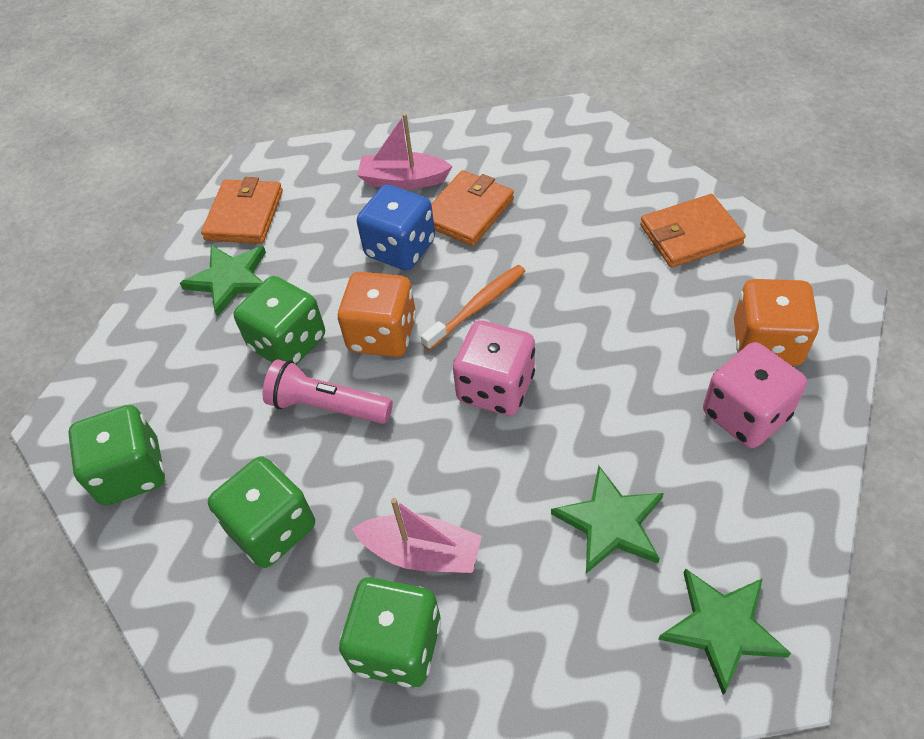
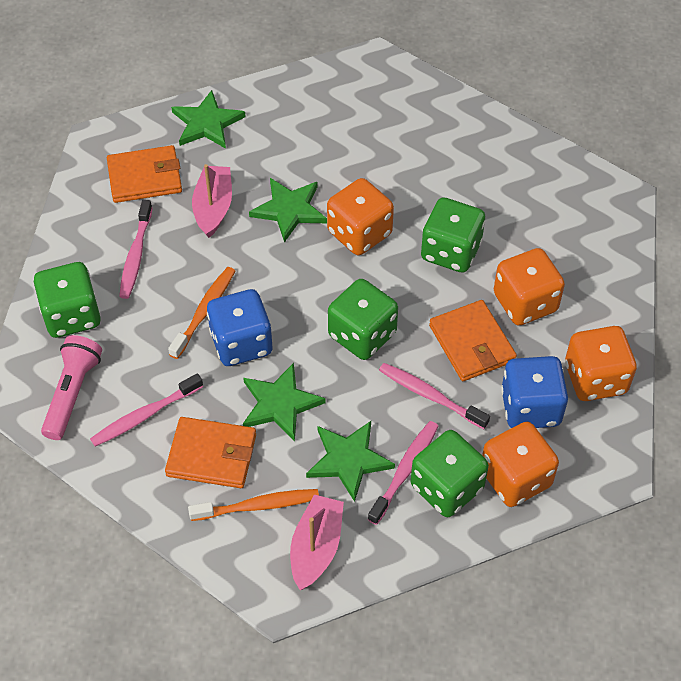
blue dice: 1 -> 2
green star: 3 -> 4
orange dice: 2 -> 4
orange toothbrush: 1 -> 2
pink dice: 2 -> 0
pink toothbrush: 0 -> 4

